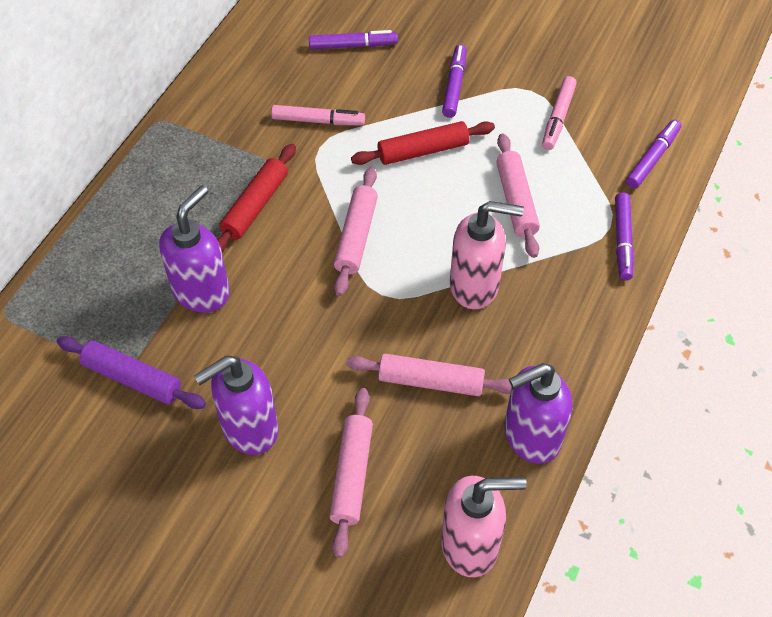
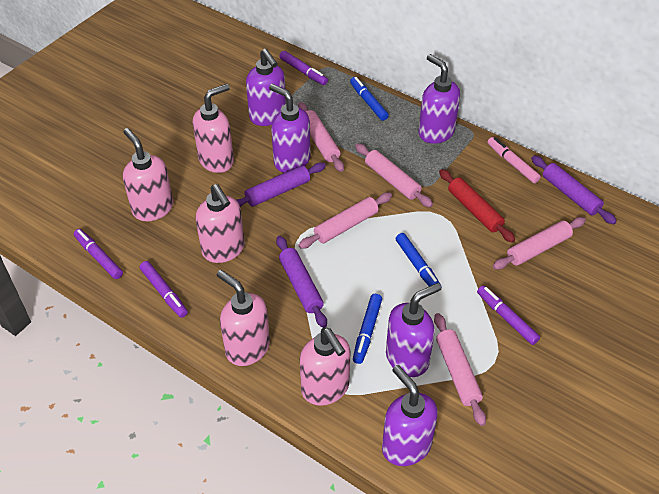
blue marker: 0 -> 3
pink marker: 2 -> 1
pink rolling pin: 4 -> 5
pink soap dispenser: 2 -> 5
purple rolling pin: 1 -> 3
purple soap dispenser: 3 -> 5
red rolling pin: 2 -> 1

